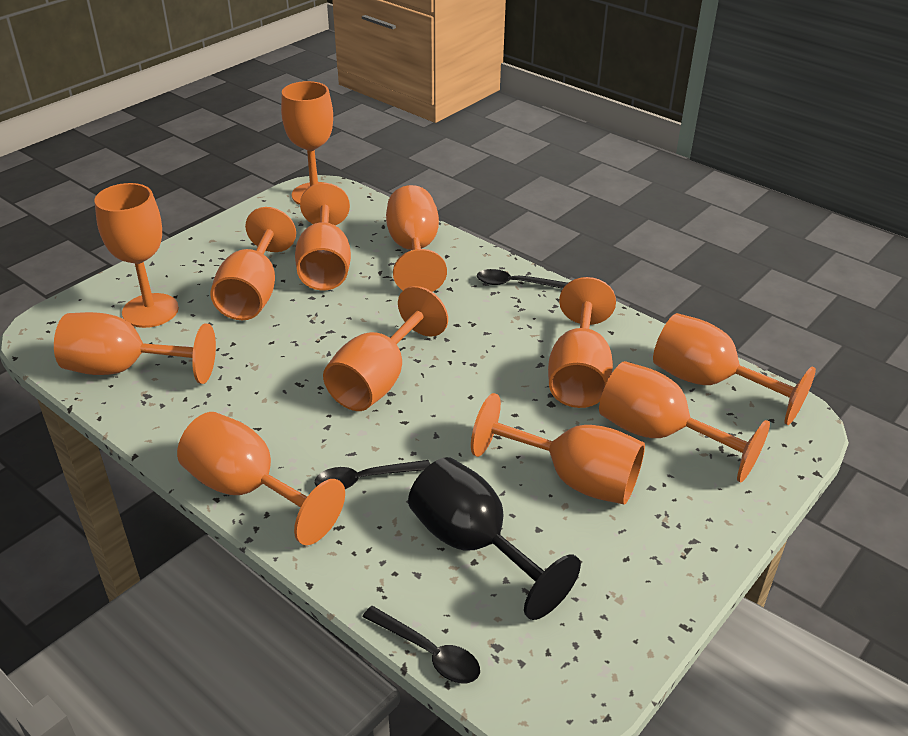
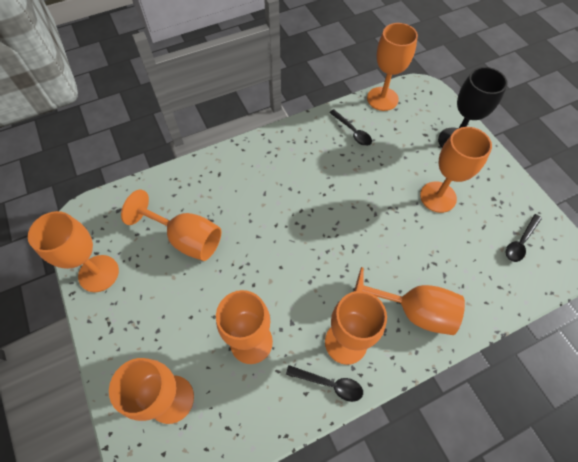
orange goblet: 12 -> 8

